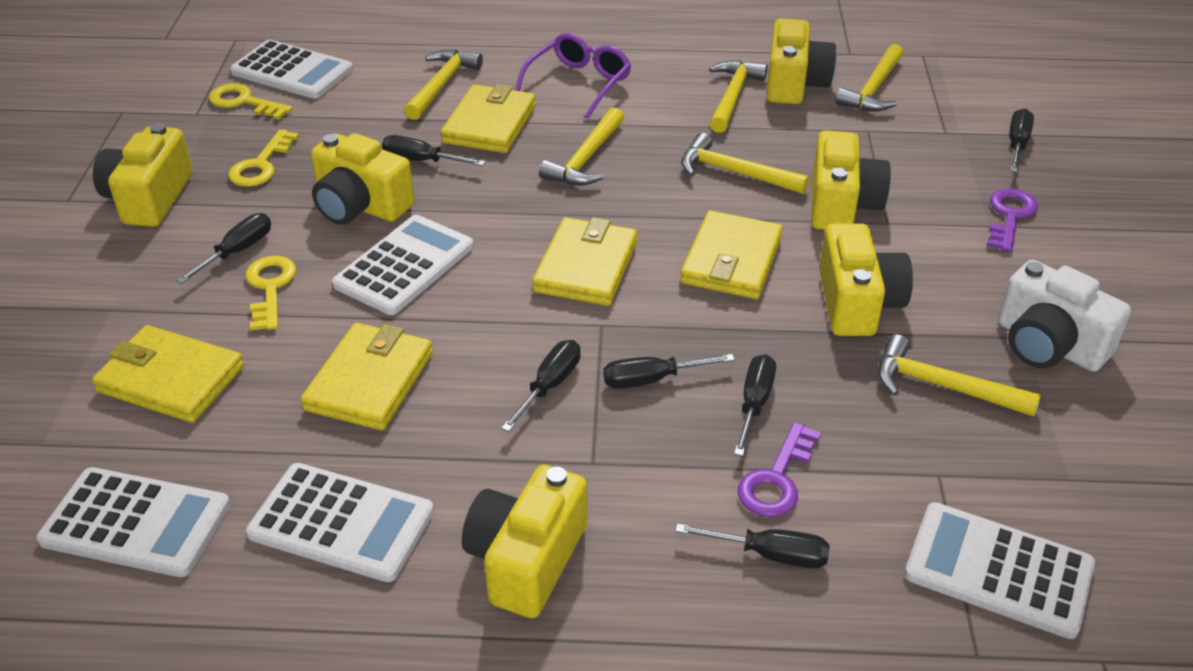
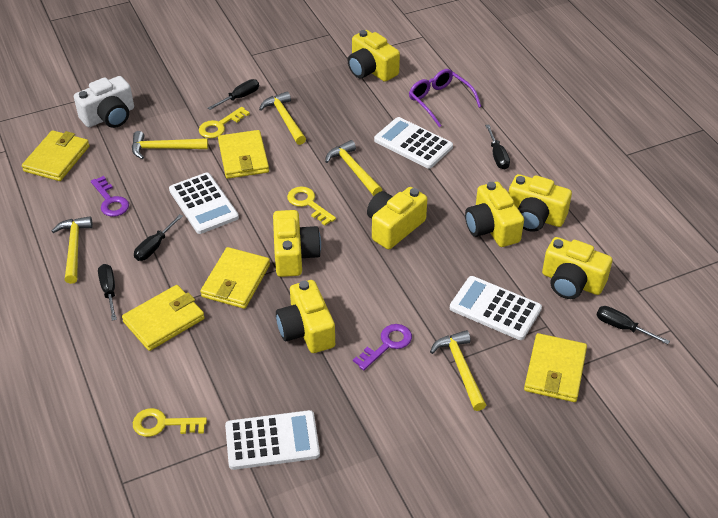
black screwdriver: 7 -> 5
white calculator: 5 -> 4
yellow camera: 6 -> 7
yellow hammer: 6 -> 5

